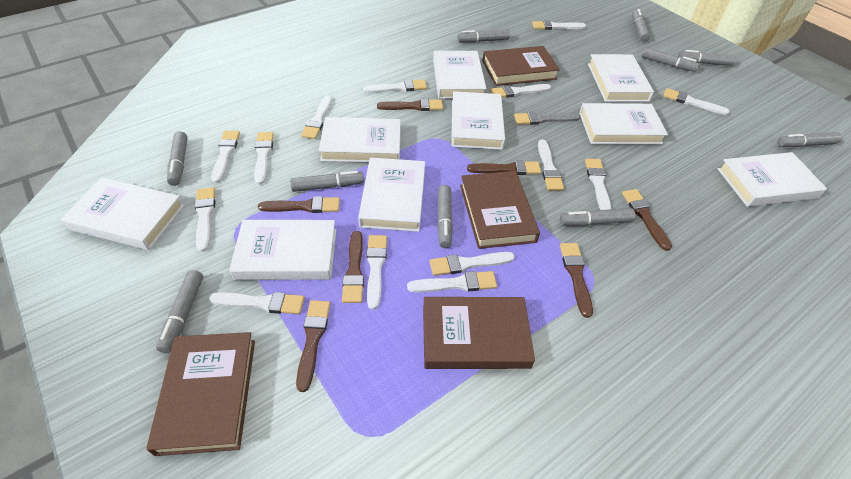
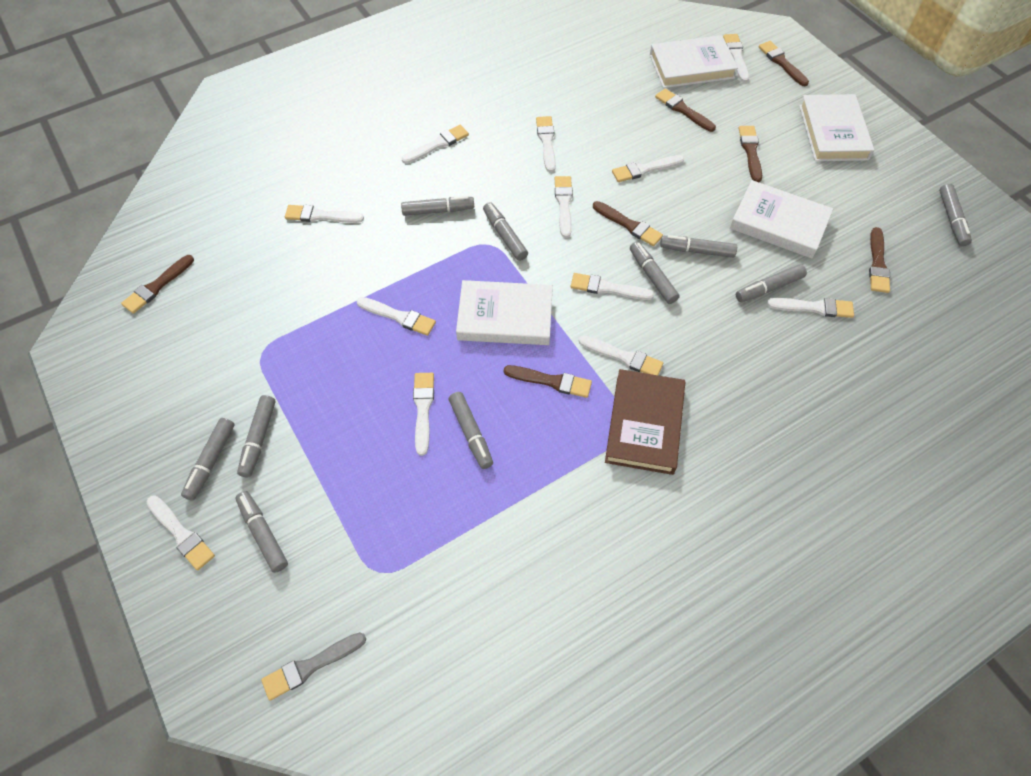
brown book: 4 -> 1
white book: 9 -> 4
white brush: 14 -> 12

